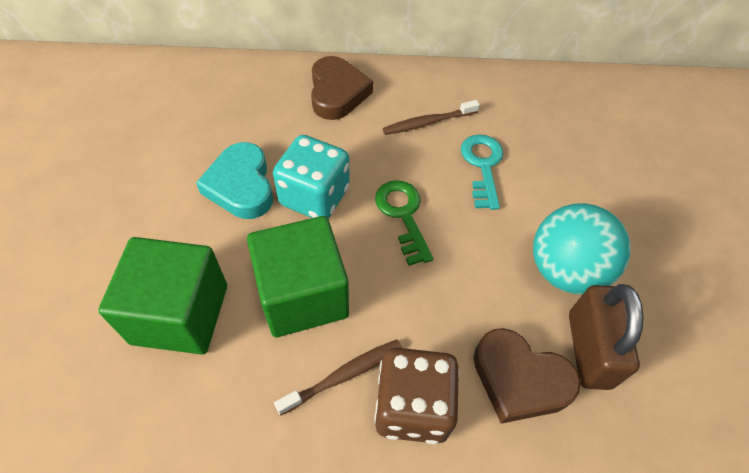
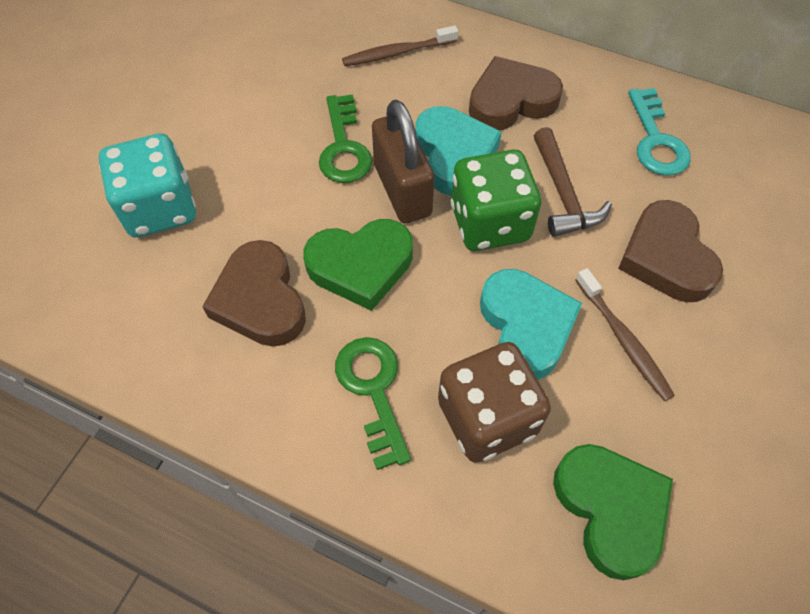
brown hammer: 0 -> 1
brown heart: 2 -> 3
green cube: 2 -> 0
green dice: 0 -> 1
green heart: 0 -> 2
green key: 1 -> 2
turquoise ball: 1 -> 0
turquoise heart: 1 -> 2

